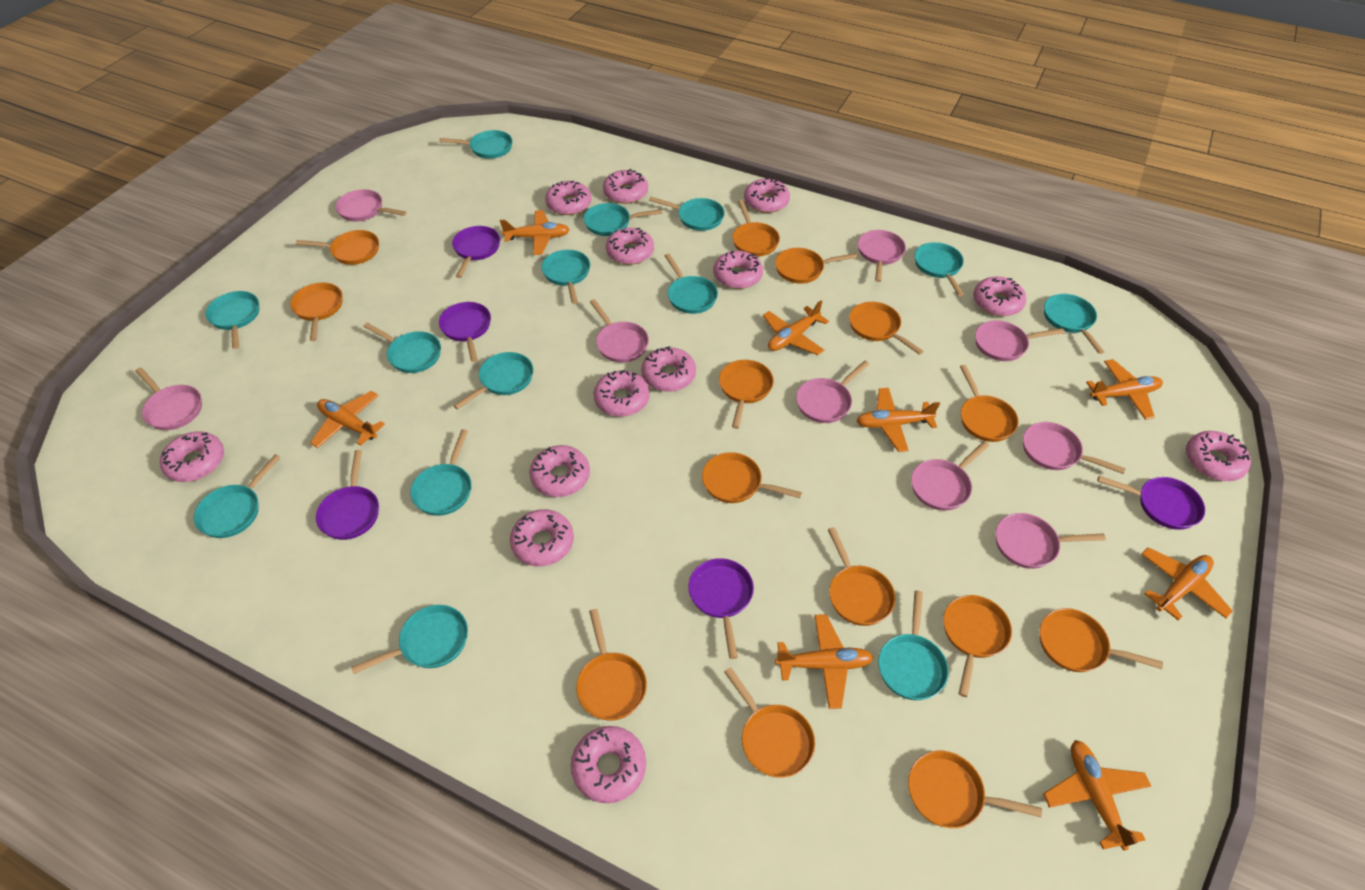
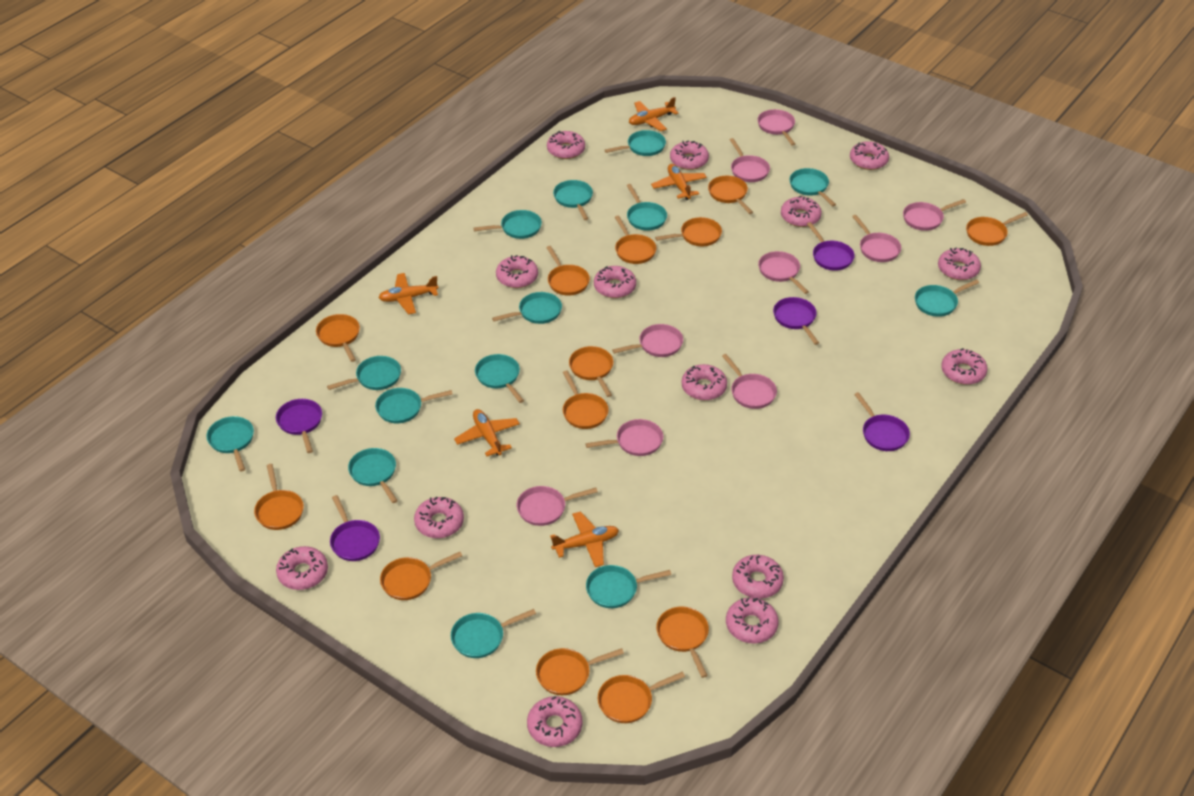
orange pan: 14 -> 13
orange plane: 8 -> 5
pink donut: 13 -> 14

